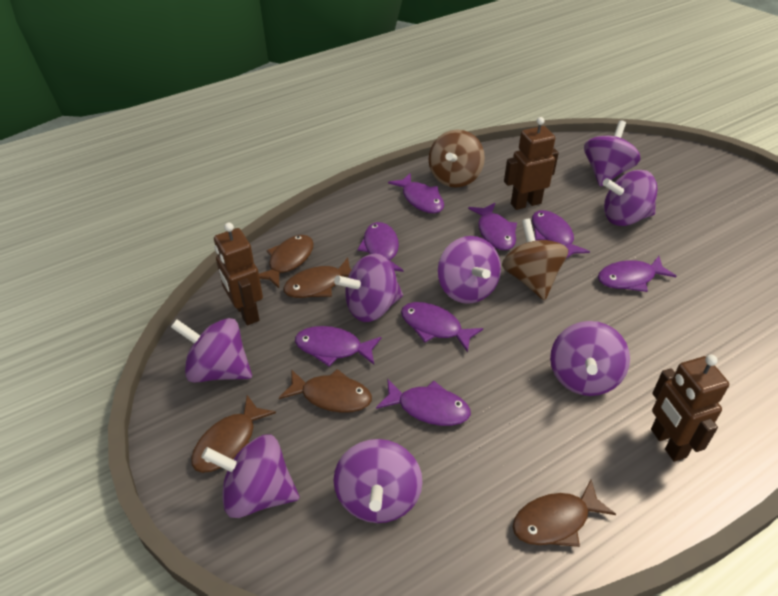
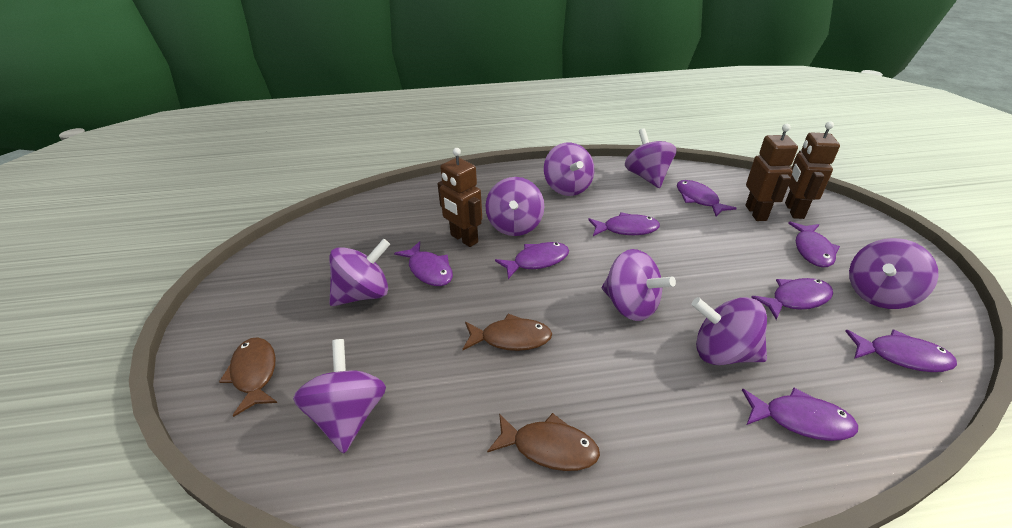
brown fish: 5 -> 3
brown spinning top: 2 -> 0

